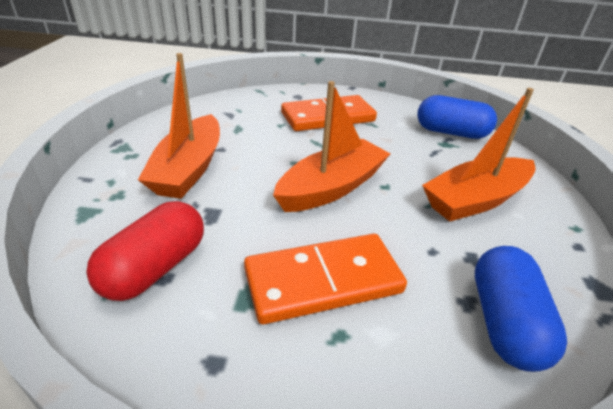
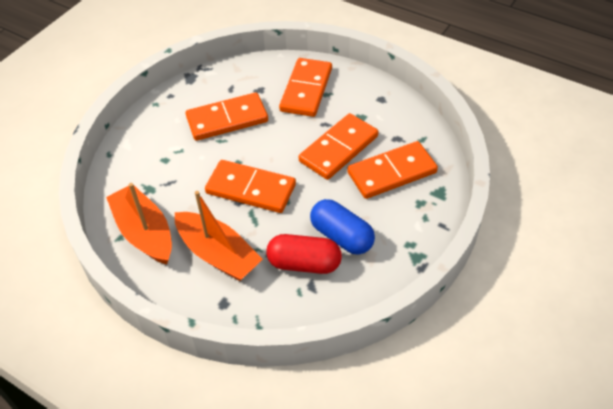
blue capsule: 2 -> 1
orange boat: 3 -> 2
orange domino: 2 -> 5

